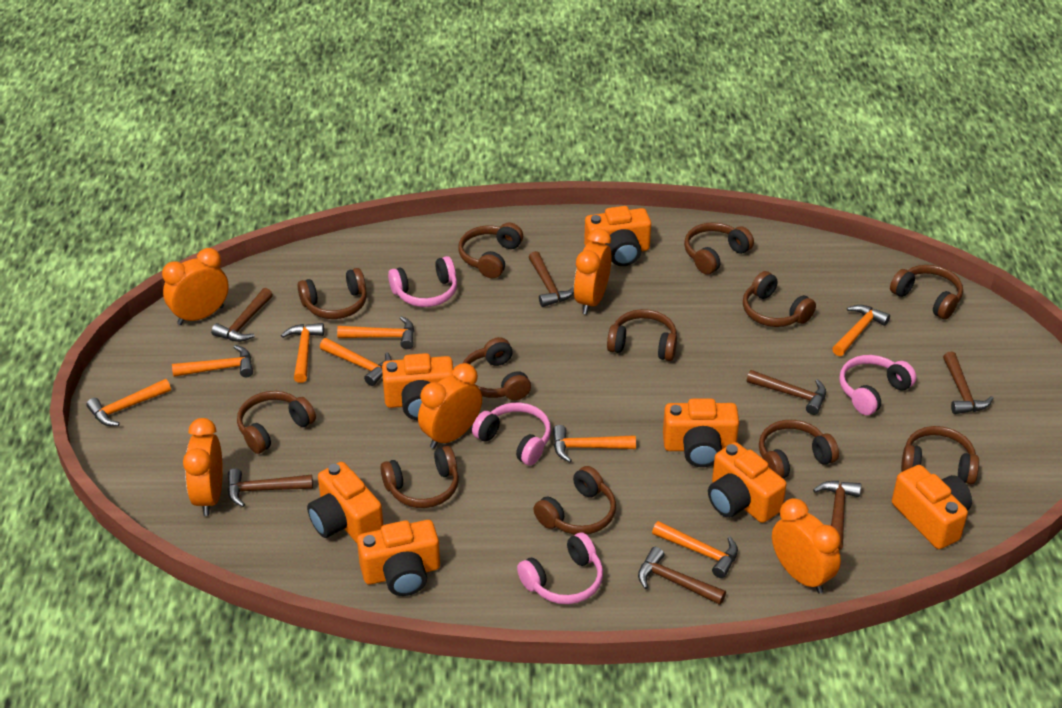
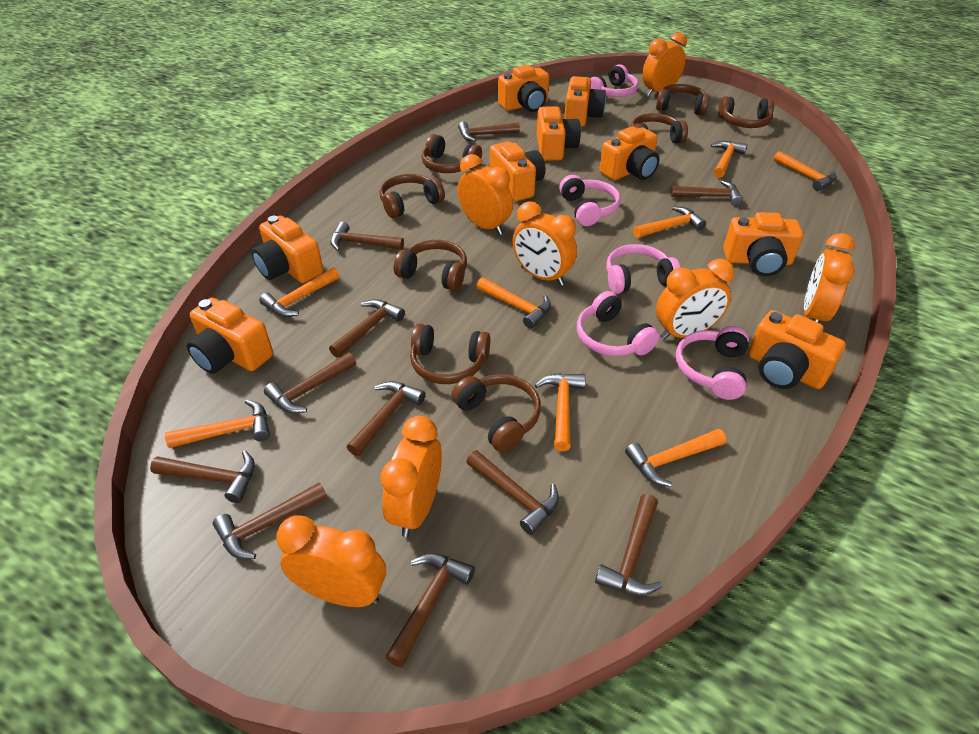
brown hammer: 7 -> 11
brown headphones: 12 -> 8
orange camera: 7 -> 9
orange clock: 5 -> 7
pink headphones: 4 -> 5

